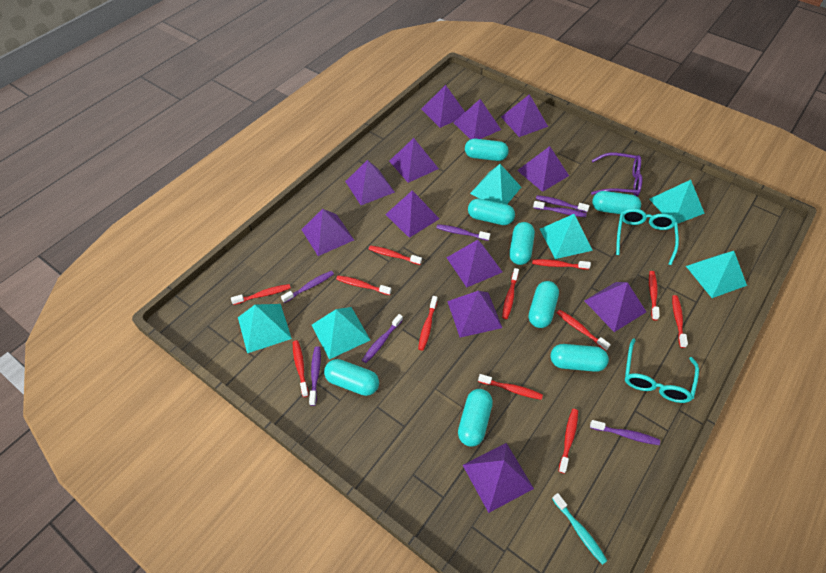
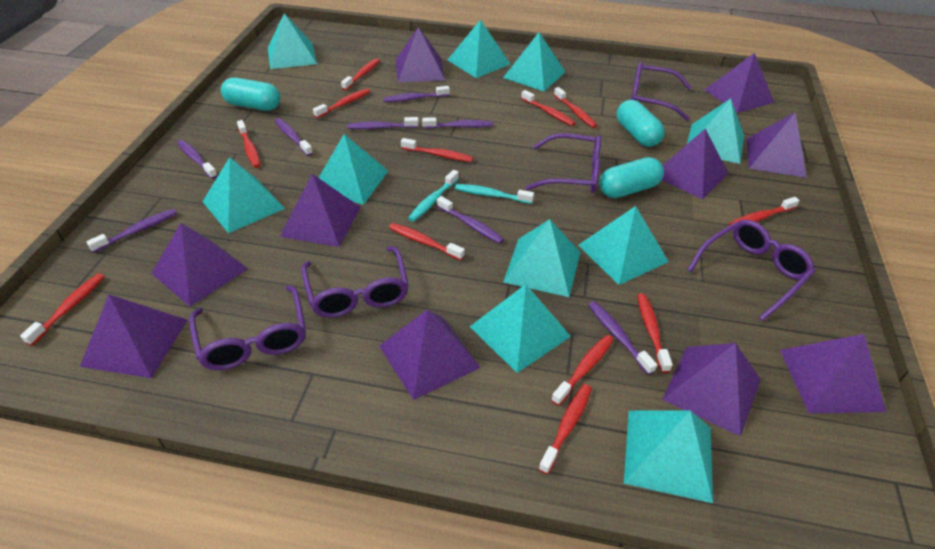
purple glasses: 1 -> 5
purple pyramid: 12 -> 10
purple toothbrush: 7 -> 8
turquoise capsule: 8 -> 3
turquoise glasses: 2 -> 0
turquoise pyramid: 6 -> 10
turquoise toothbrush: 1 -> 2

